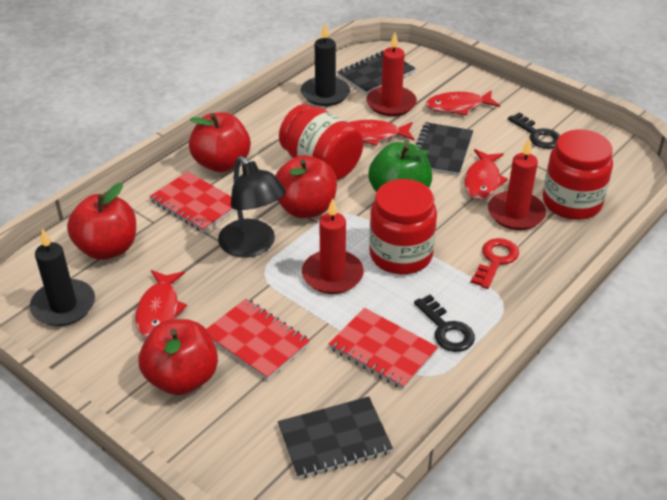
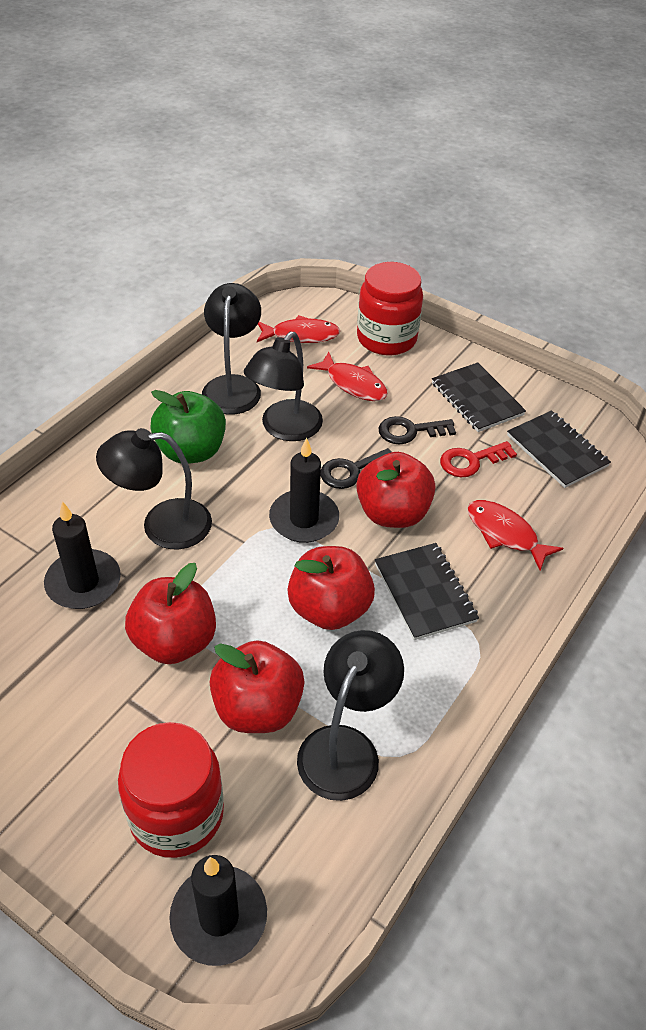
black candle: 2 -> 3
black lamp: 1 -> 4
red candle: 3 -> 0
red fish: 4 -> 3
red jar: 3 -> 2
red notebook: 3 -> 0

